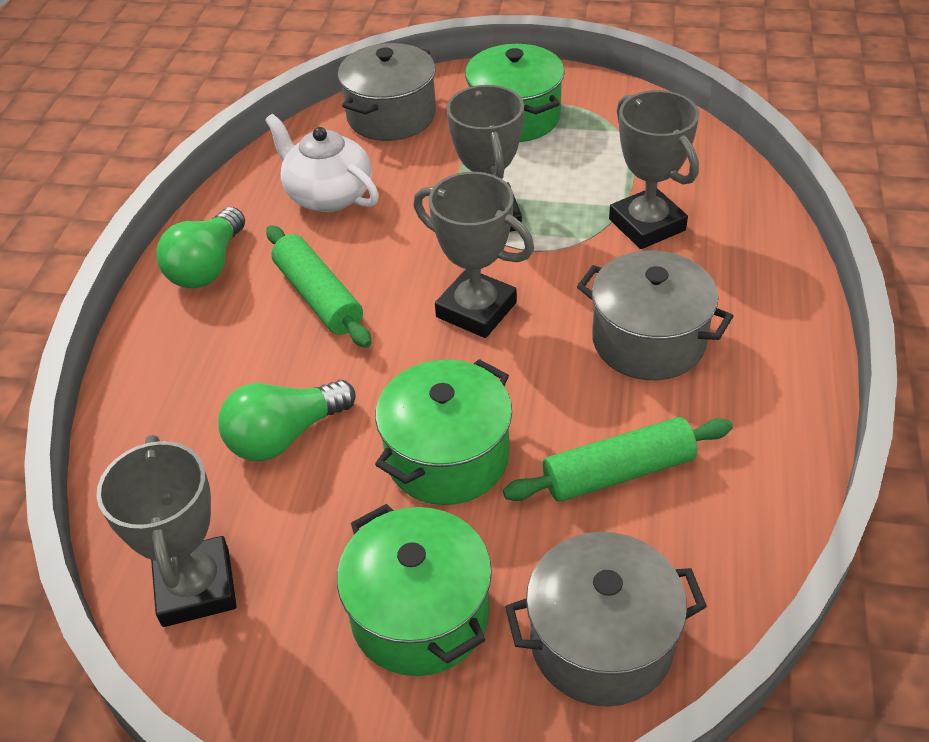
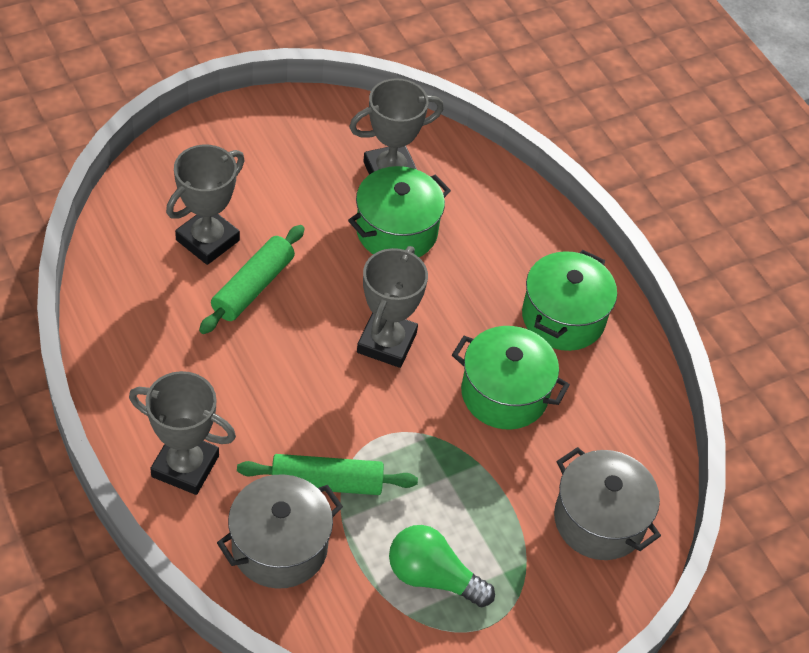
green light bulb: 2 -> 1
grey pot: 3 -> 2
white teapot: 1 -> 0

